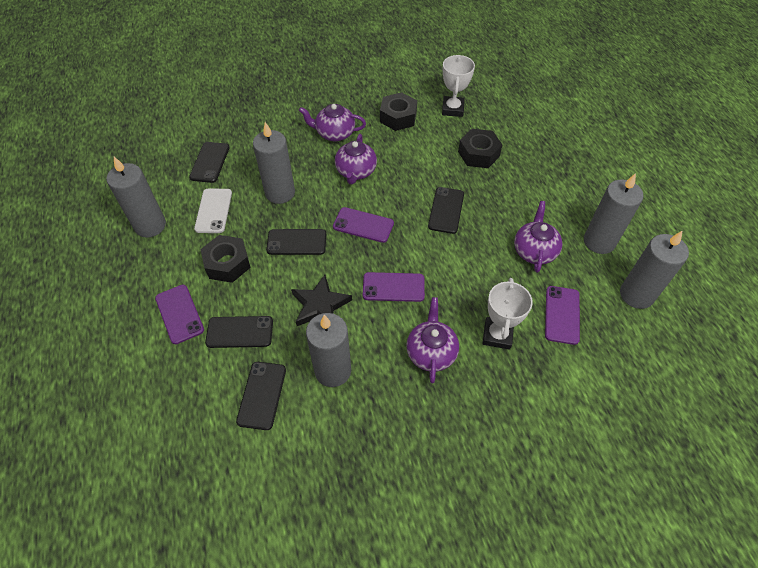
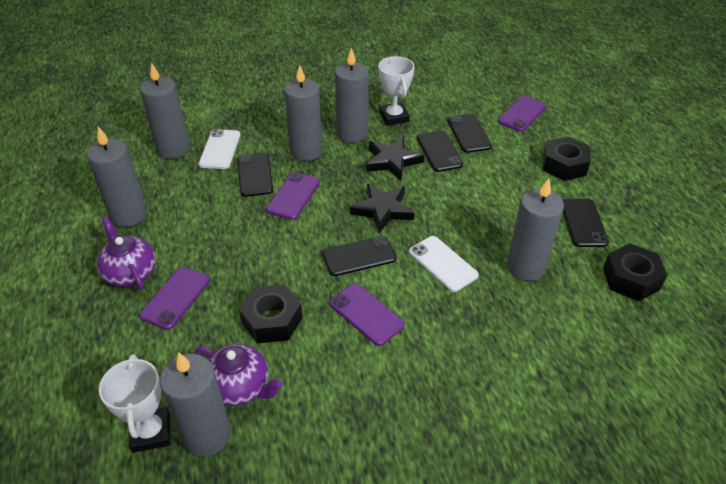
black star: 1 -> 2
grey candle: 5 -> 6
purple teapot: 4 -> 2
white phone: 1 -> 2

